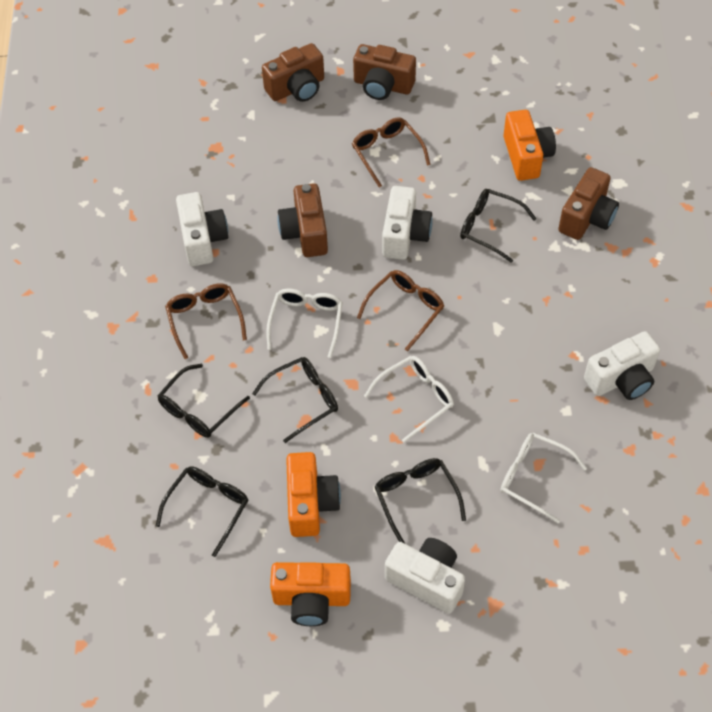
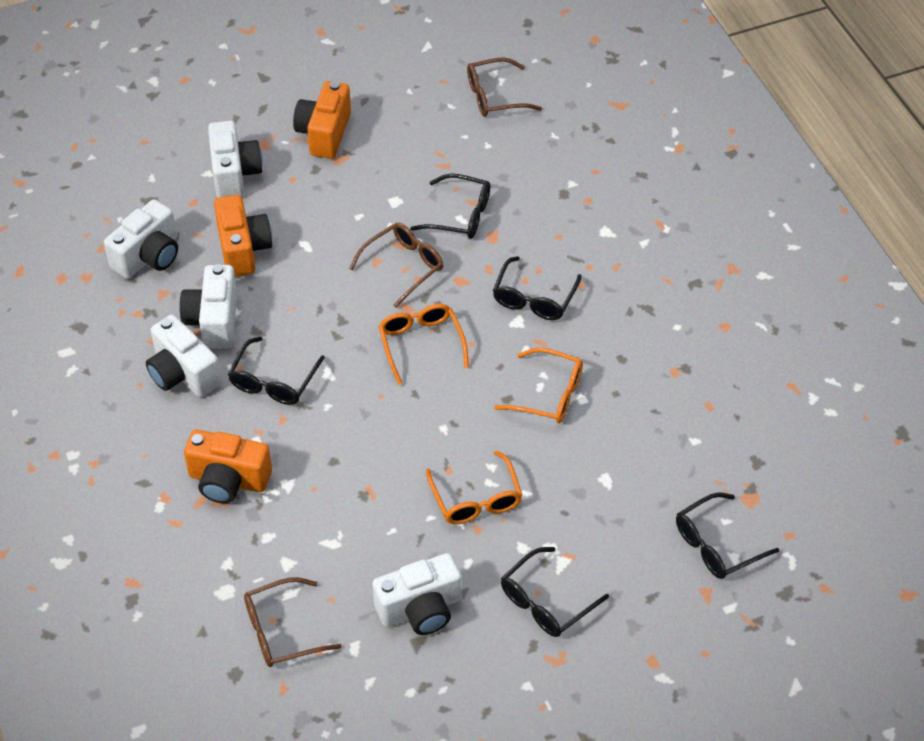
brown camera: 4 -> 0
orange glasses: 0 -> 3
white camera: 4 -> 5
white glasses: 3 -> 0

